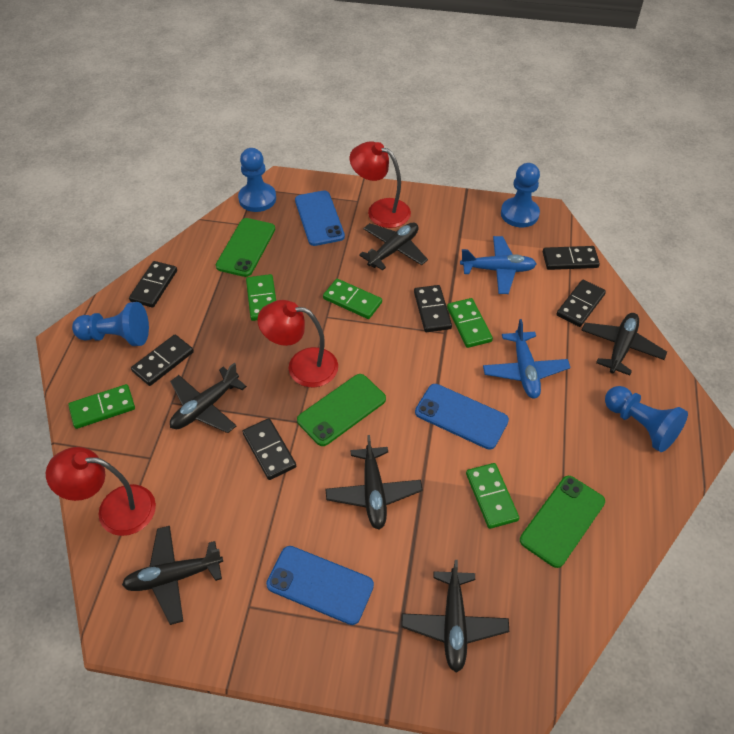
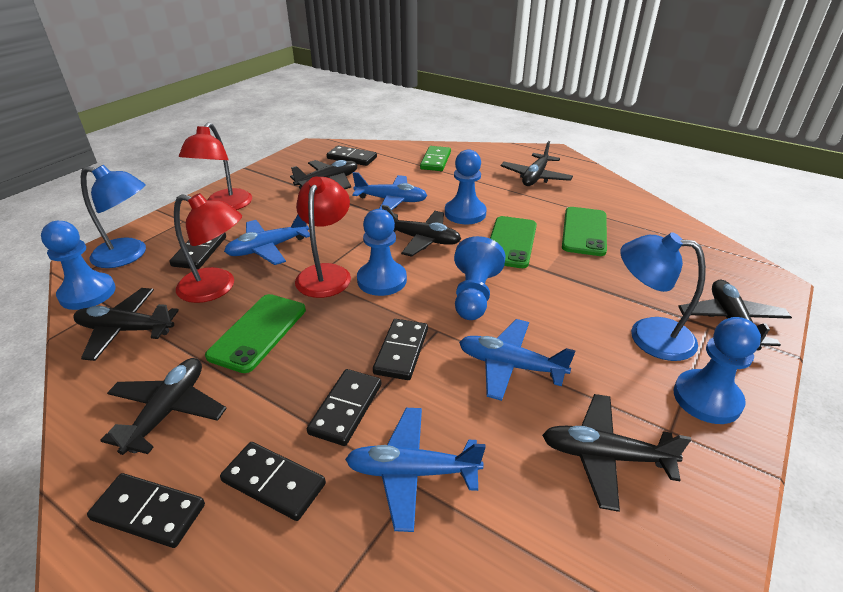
black plane: 6 -> 7
blue lamp: 0 -> 2
blue pawn: 4 -> 5
blue phone: 3 -> 0
blue plane: 2 -> 4
green domino: 5 -> 1

